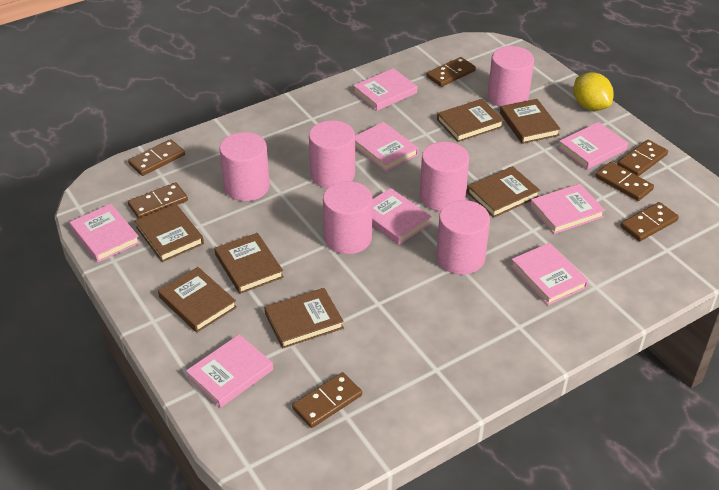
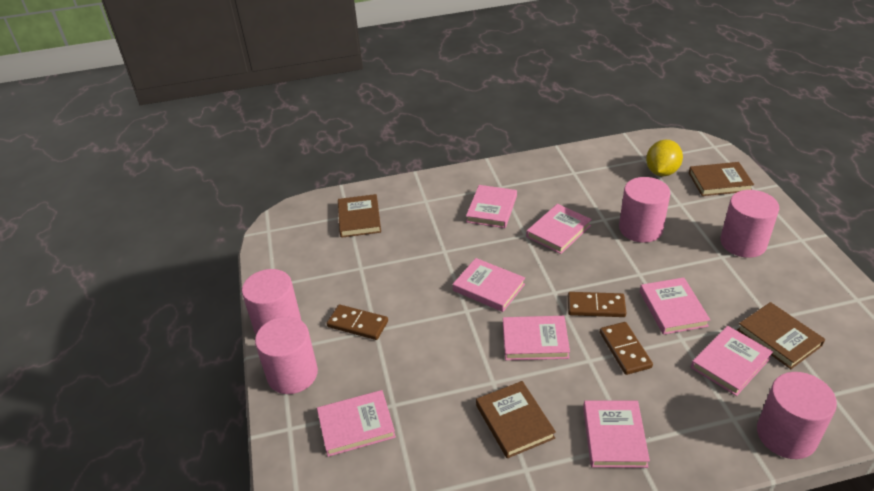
brown book: 7 -> 4
brown domino: 7 -> 3
pink cylinder: 6 -> 5

